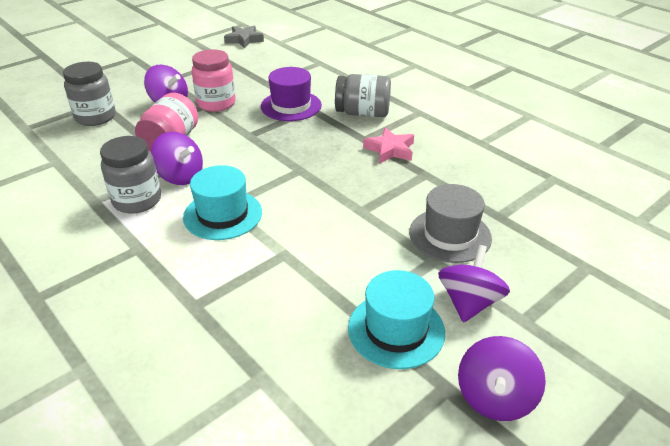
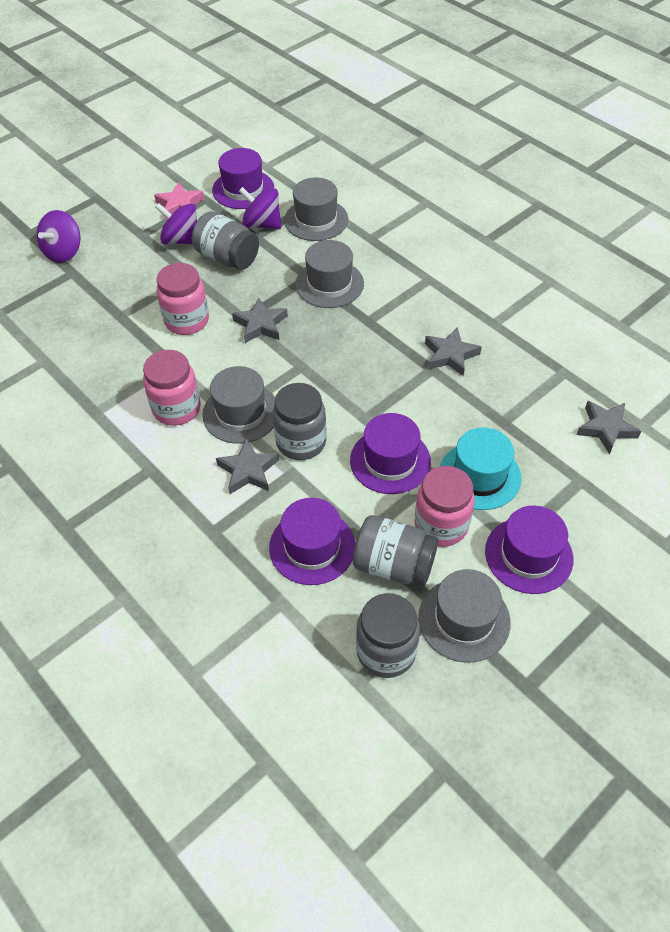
grey hat: 1 -> 4
grey jar: 3 -> 4
grey star: 1 -> 4
pink jar: 2 -> 3
purple hat: 1 -> 4
purple spinning top: 4 -> 3
turquoise hat: 2 -> 1

